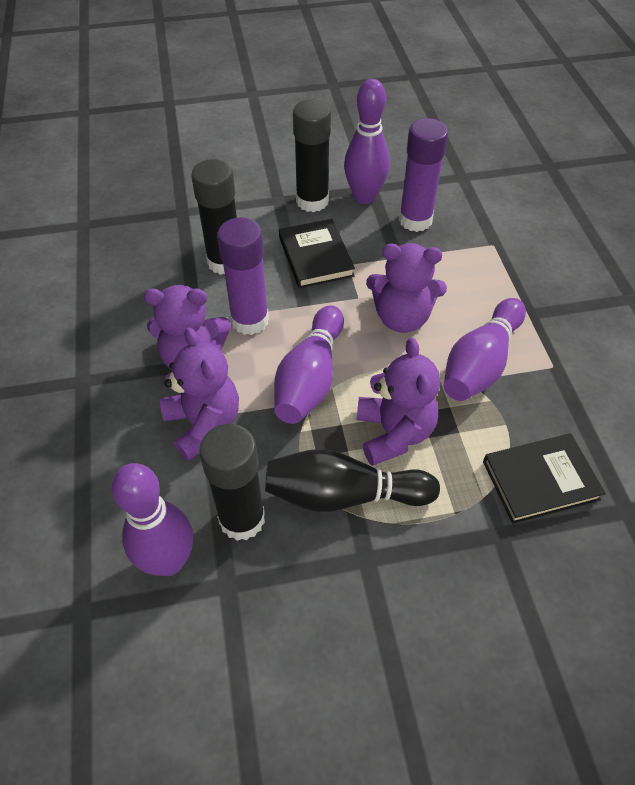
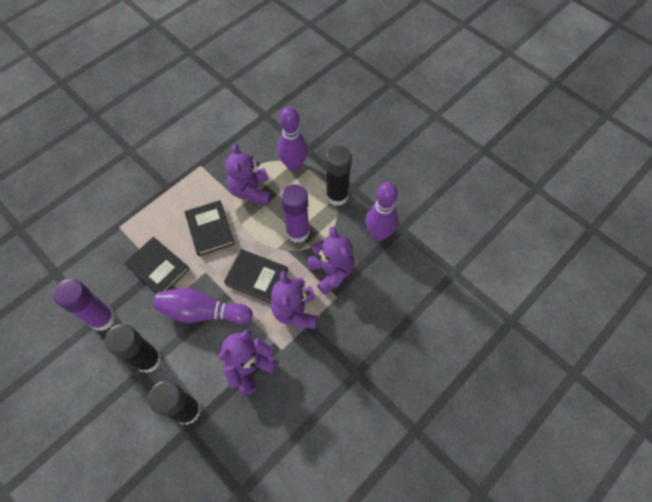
black book: 2 -> 3
black bowling pin: 1 -> 0
purple bowling pin: 4 -> 3

